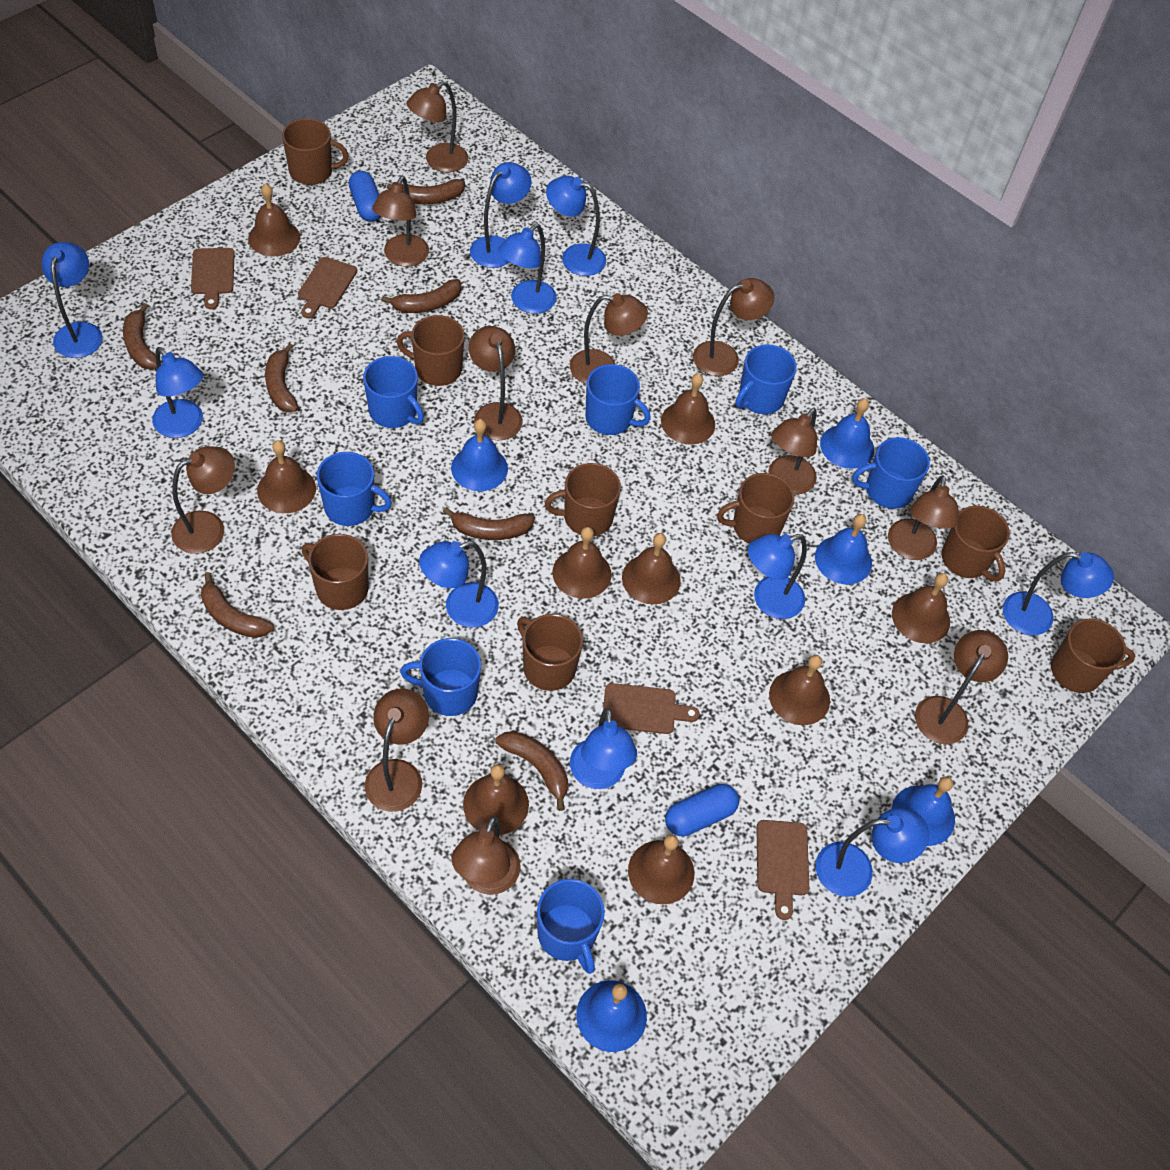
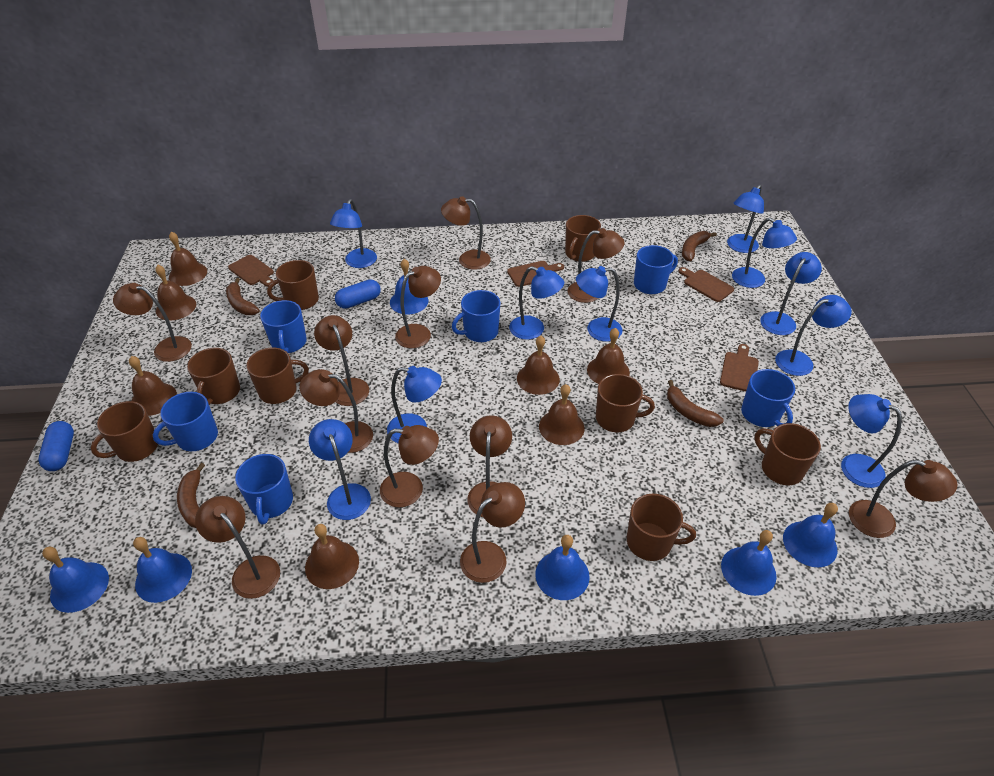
blue bell: 5 -> 6
blue mug: 7 -> 6
brown banana: 7 -> 4
brown bell: 9 -> 7

